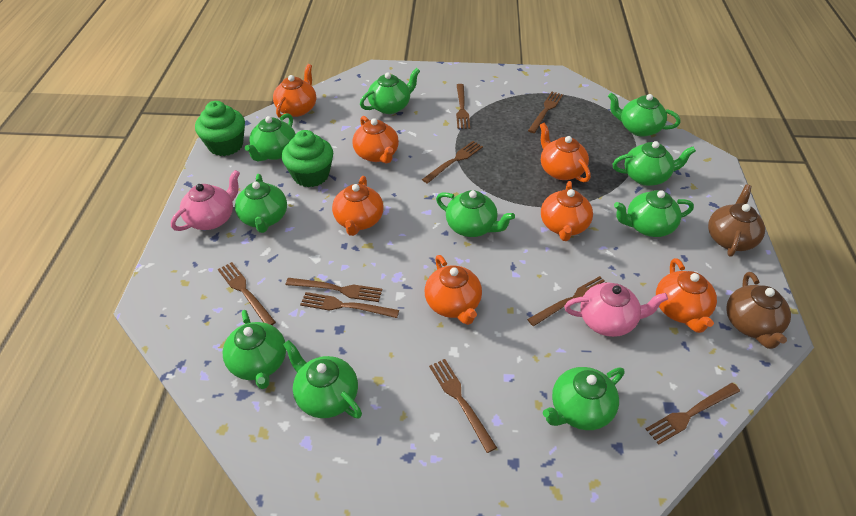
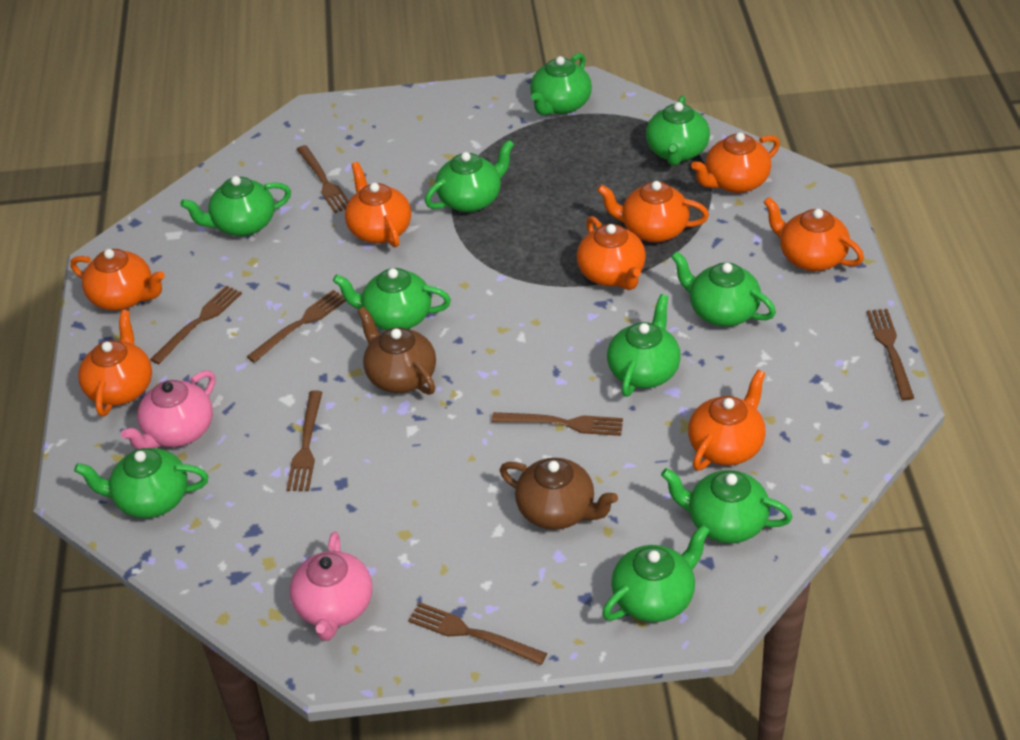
brown fork: 9 -> 7
green cupcake: 2 -> 0
orange teapot: 7 -> 8

